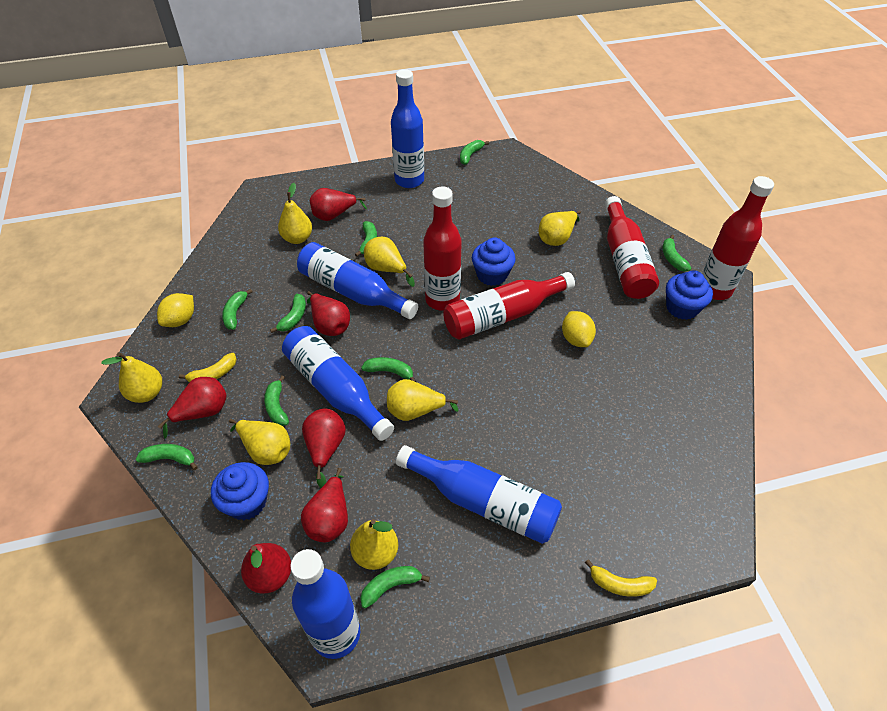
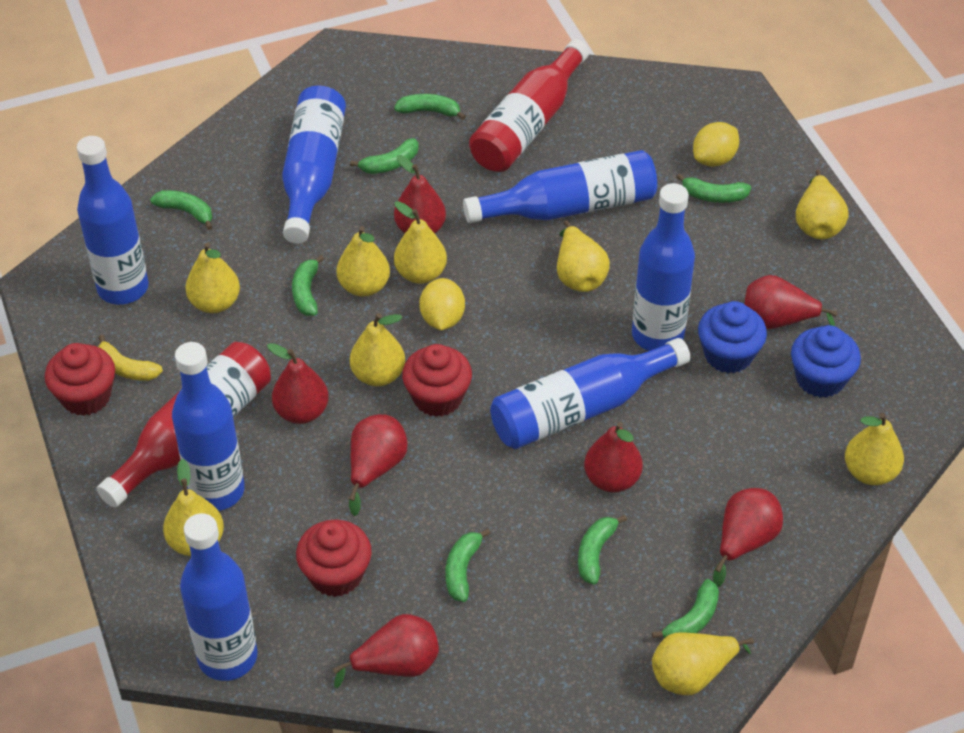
blue bottle: 5 -> 7
blue cupcake: 3 -> 2
green banana: 9 -> 8
red bottle: 4 -> 2
red cupcake: 0 -> 3
red pear: 6 -> 7
yellow banana: 2 -> 1
yellow pear: 7 -> 9

